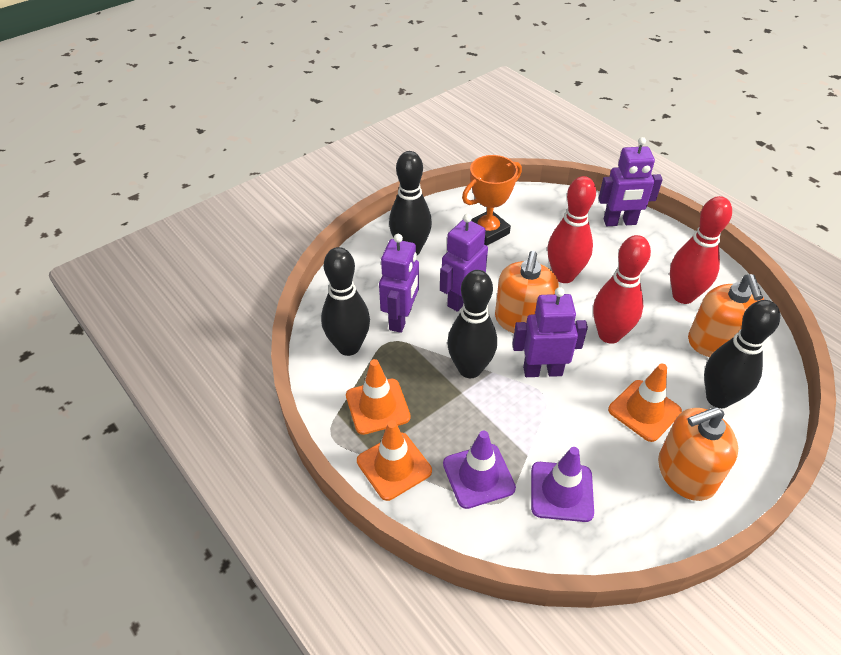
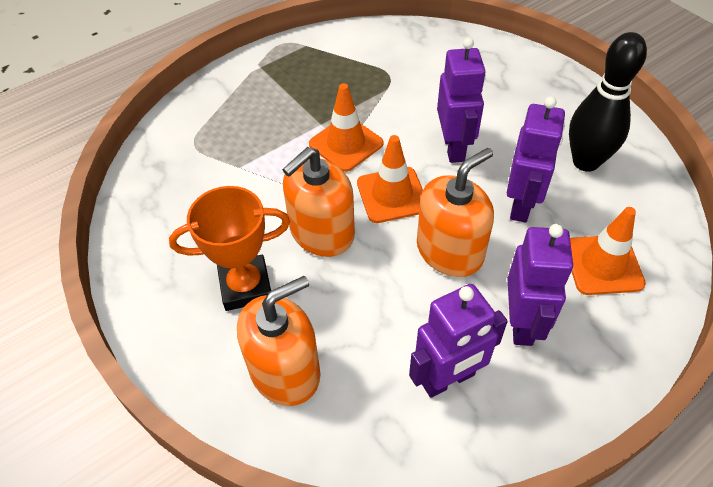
black bowling pin: 4 -> 1
purple traffic cone: 2 -> 0
red bowling pin: 3 -> 0

